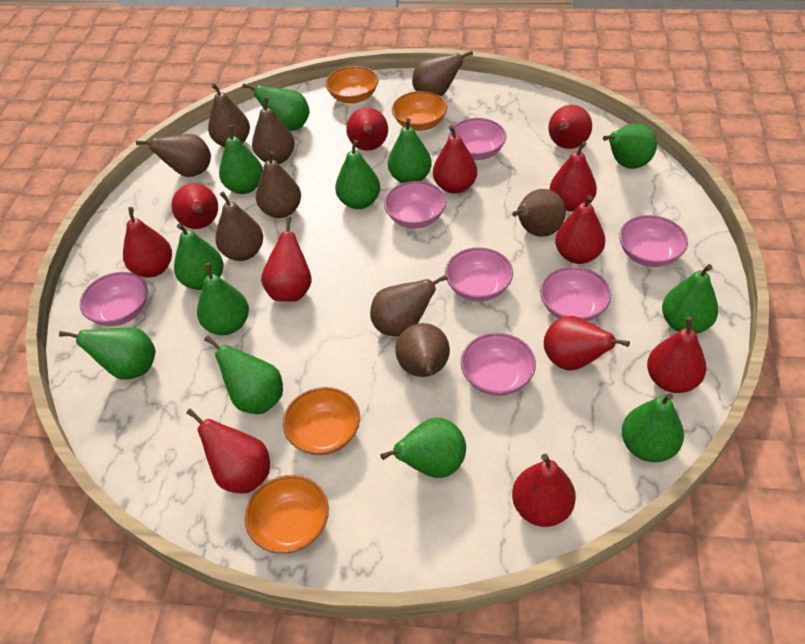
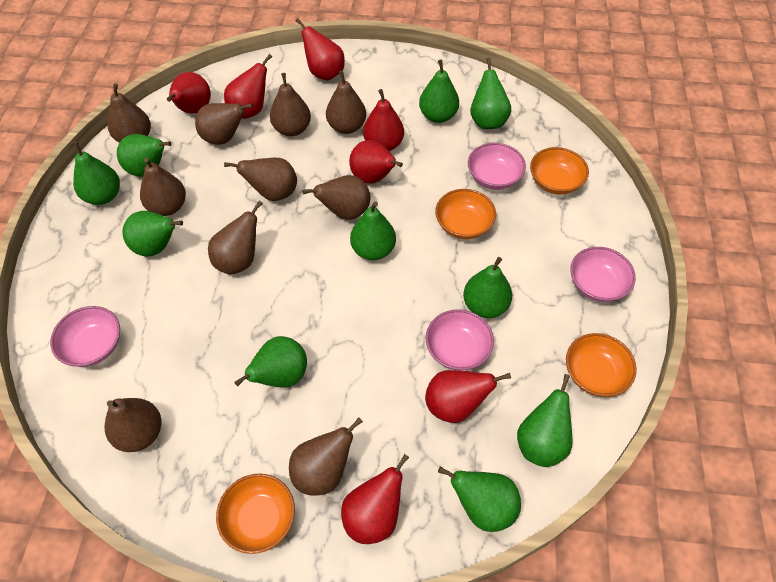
brown pear: 9 -> 10
green pear: 12 -> 10
pink bowl: 7 -> 4
red pear: 12 -> 7

